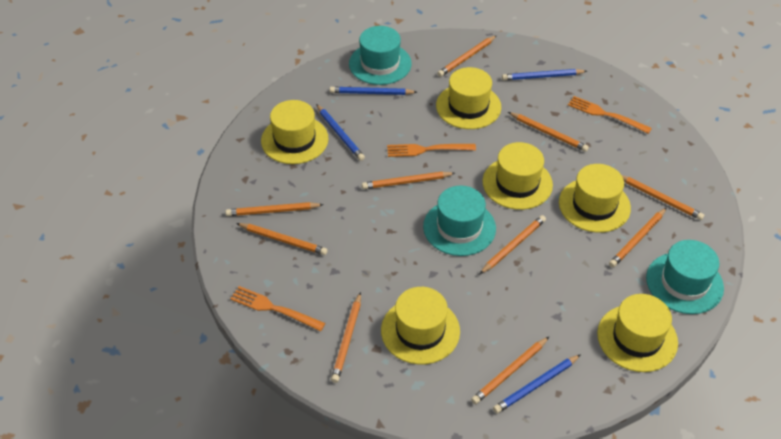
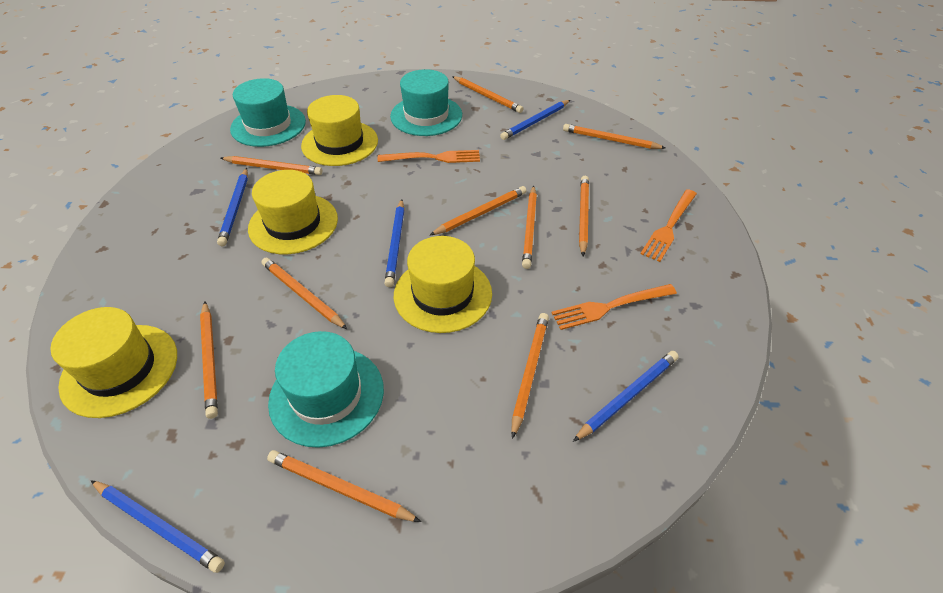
blue pencil: 4 -> 5
yellow hat: 6 -> 4

